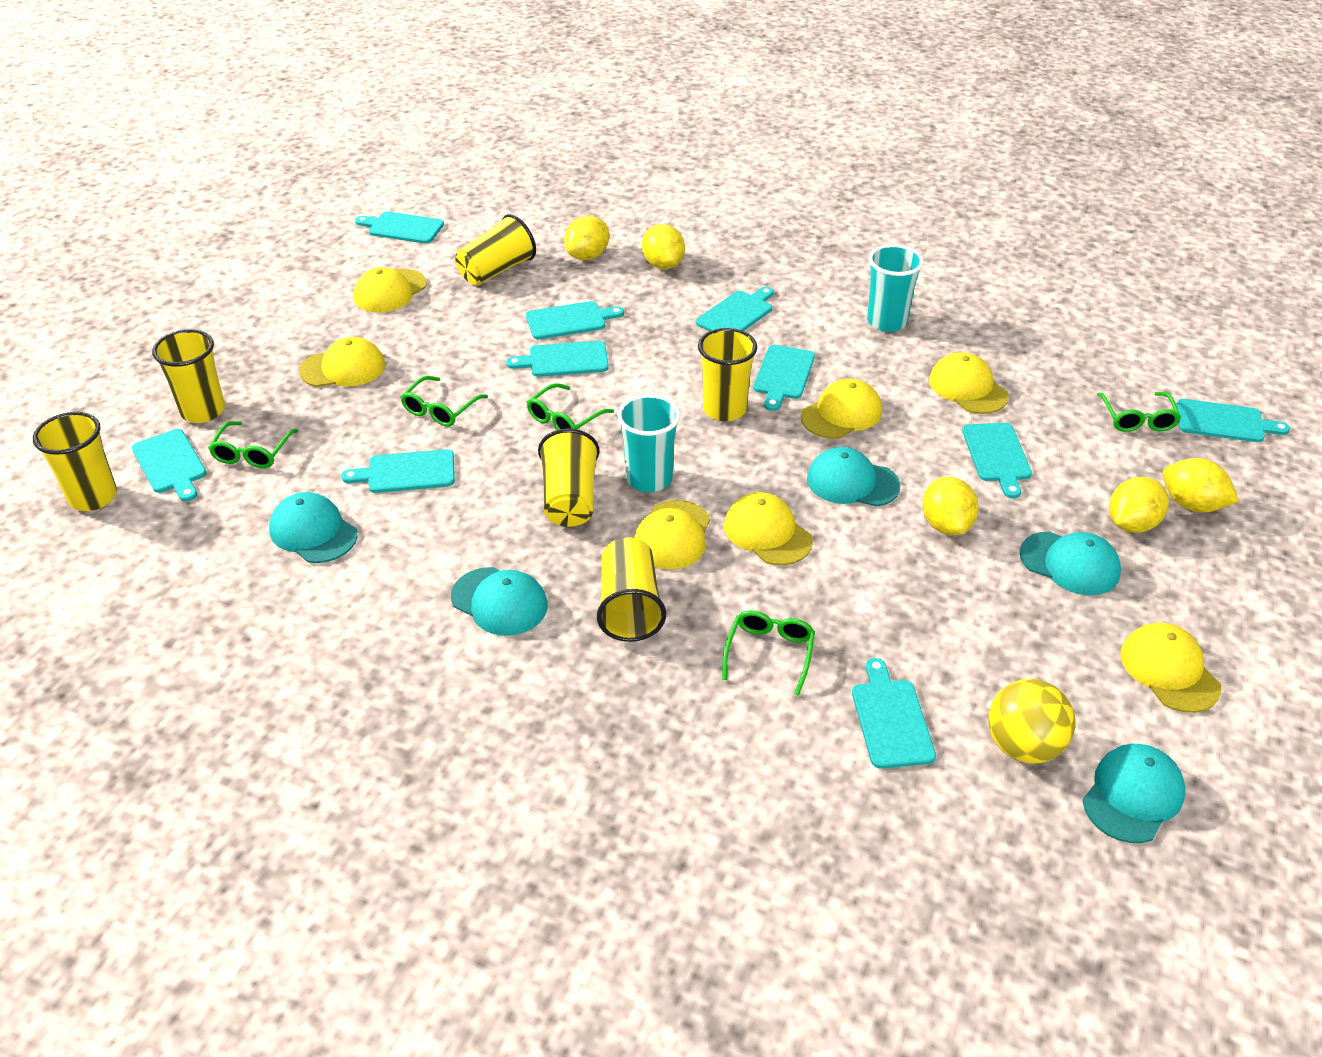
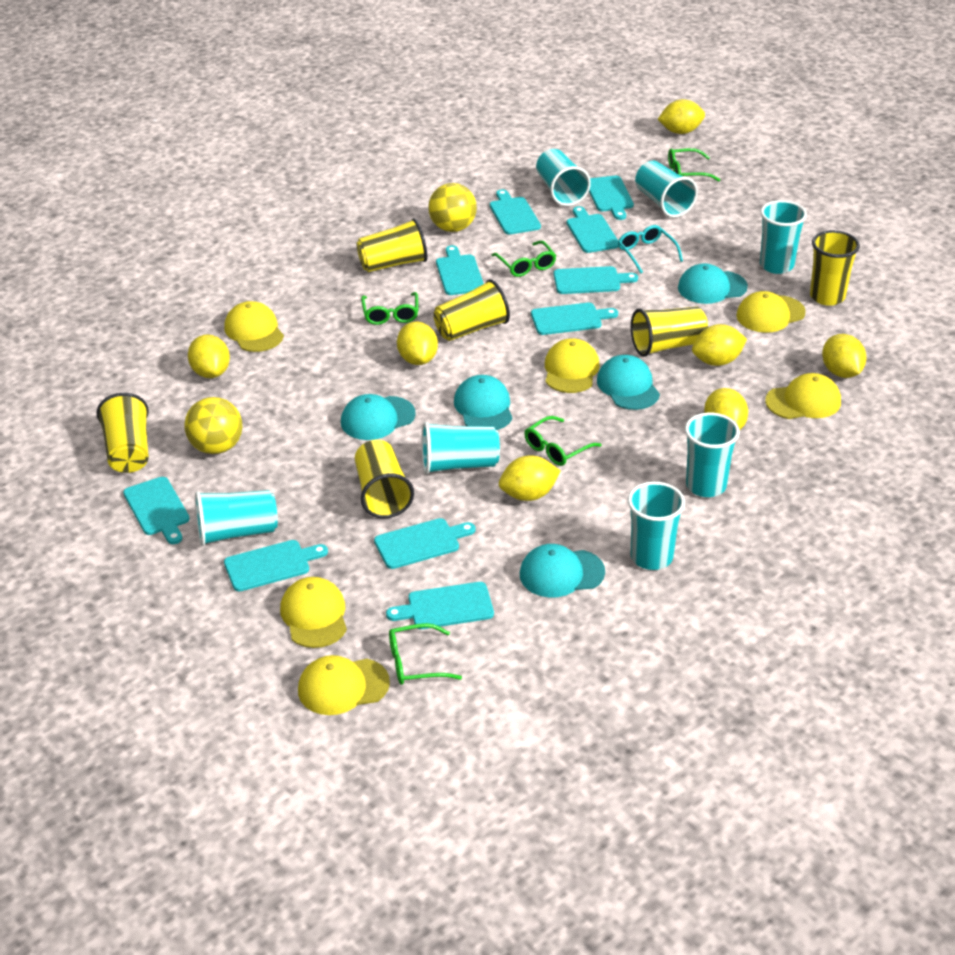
turquoise cup: 2 -> 7
turquoise glasses: 0 -> 1
yellow ball: 1 -> 2
yellow cap: 7 -> 6
yellow lemon: 5 -> 7

